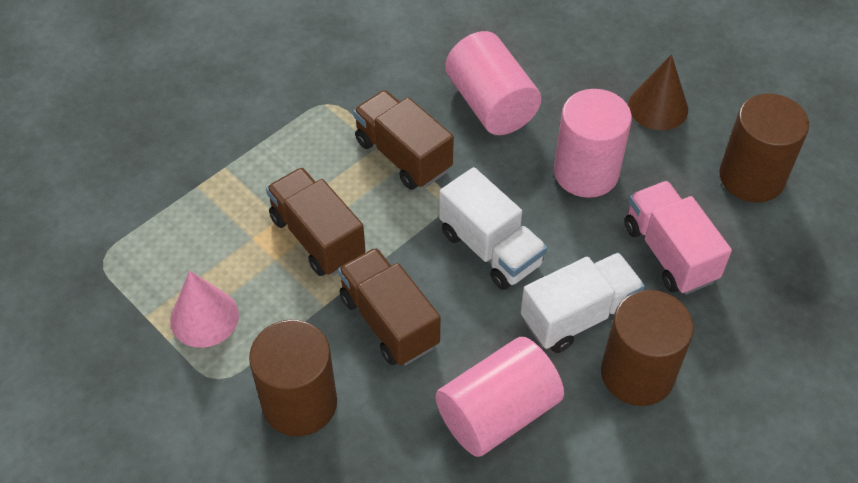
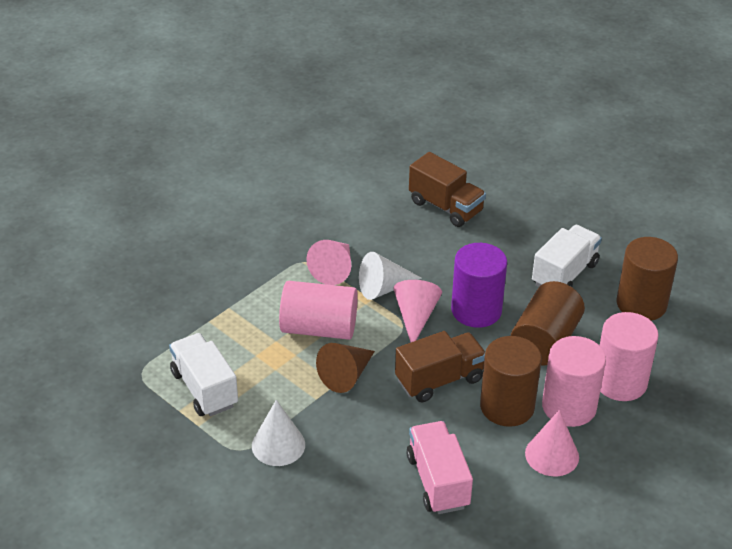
brown truck: 3 -> 2
pink cone: 1 -> 3
purple cylinder: 0 -> 1
white cone: 0 -> 2

